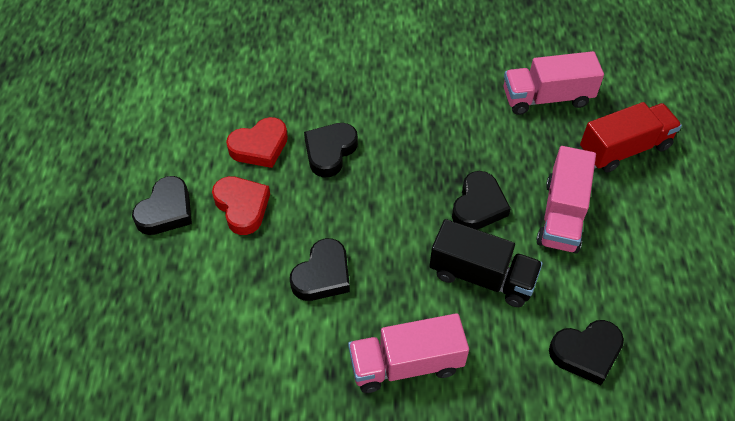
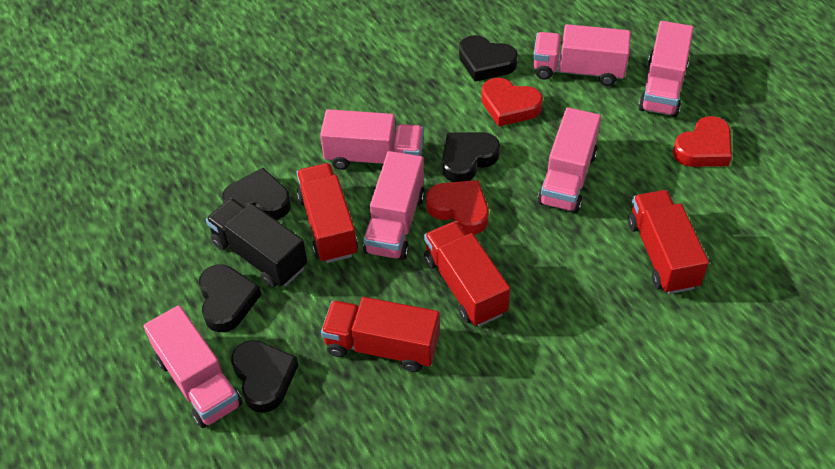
pink truck: 3 -> 6
red heart: 2 -> 3
red truck: 1 -> 4

